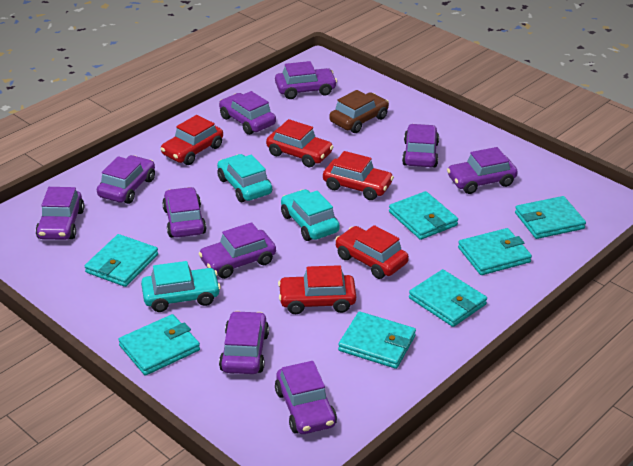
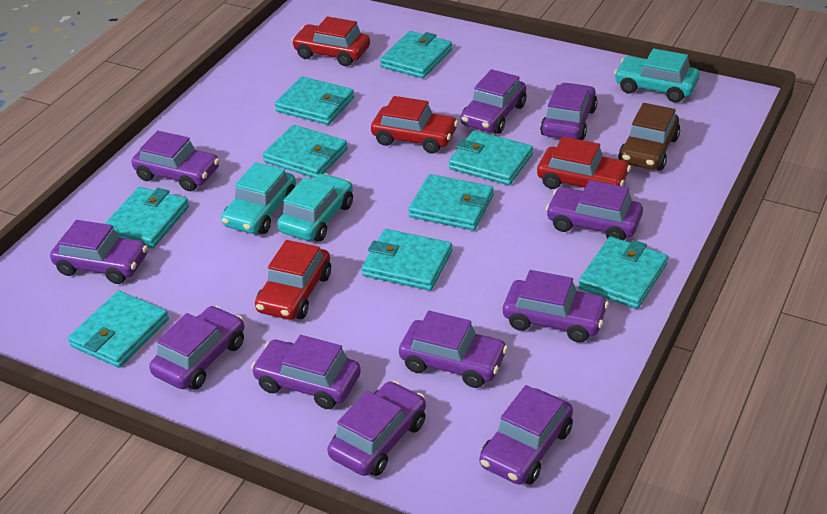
purple car: 10 -> 11
red car: 5 -> 4
turquoise wallet: 7 -> 9

